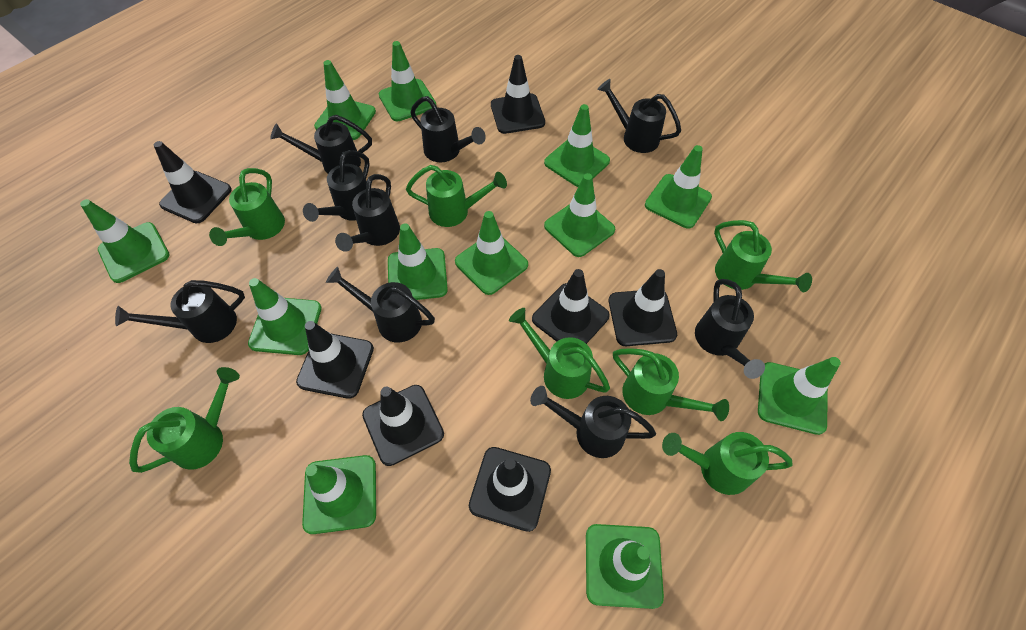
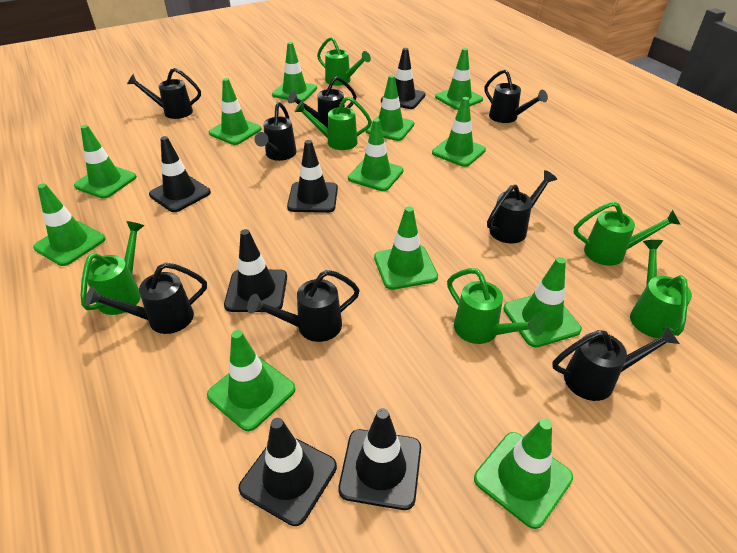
black traffic cone: 7 -> 6
black watering can: 9 -> 8
green watering can: 7 -> 6

